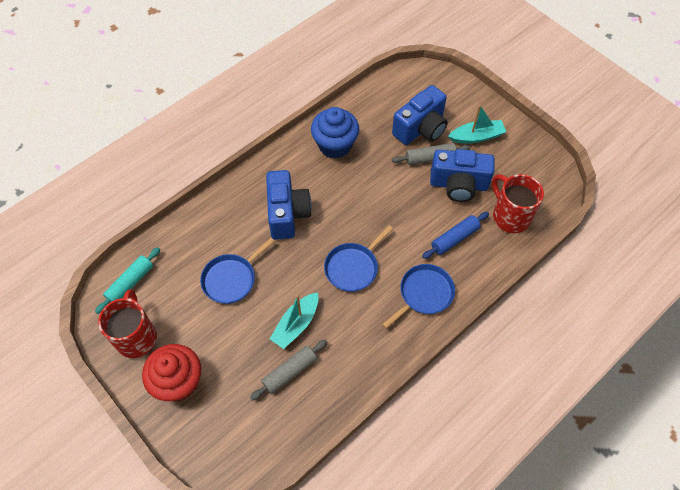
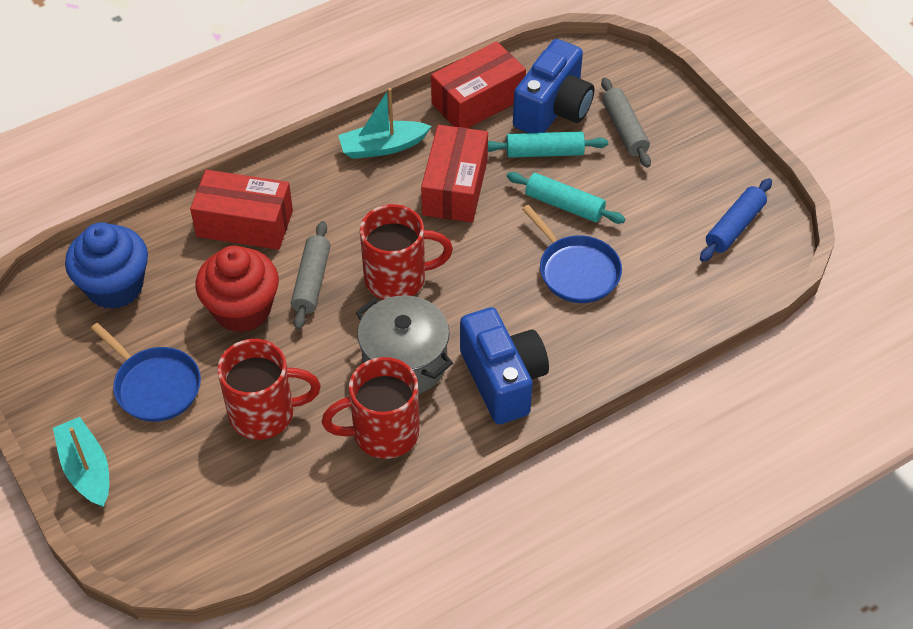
blue camera: 3 -> 2
blue pan: 3 -> 2
grey pot: 0 -> 1
red box: 0 -> 3
red mug: 2 -> 3
turquoise rolling pin: 1 -> 2

